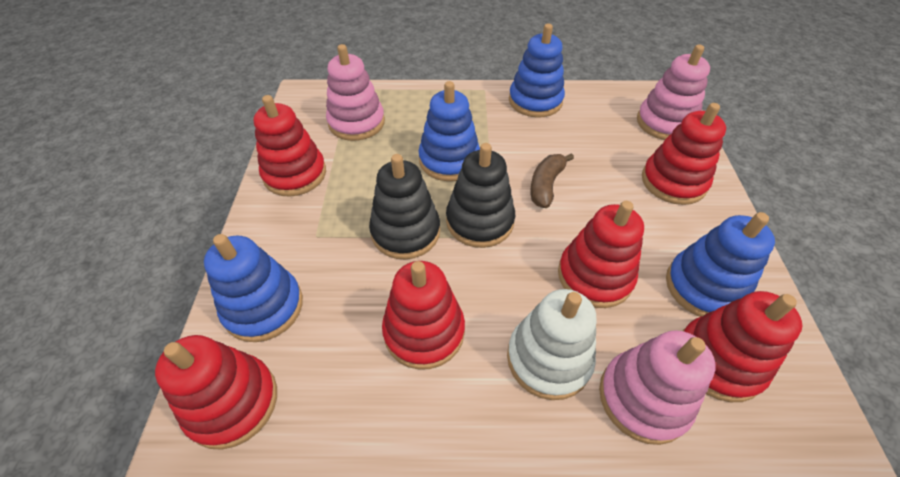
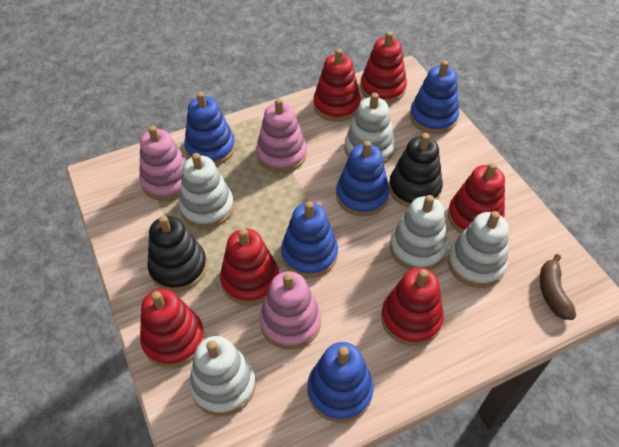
blue stacking toy: 4 -> 5
white stacking toy: 1 -> 5

